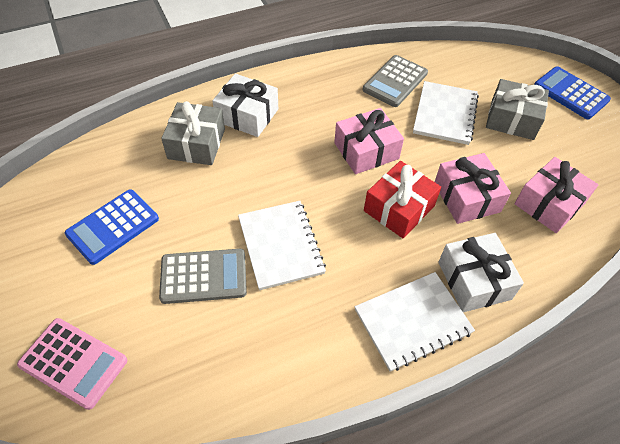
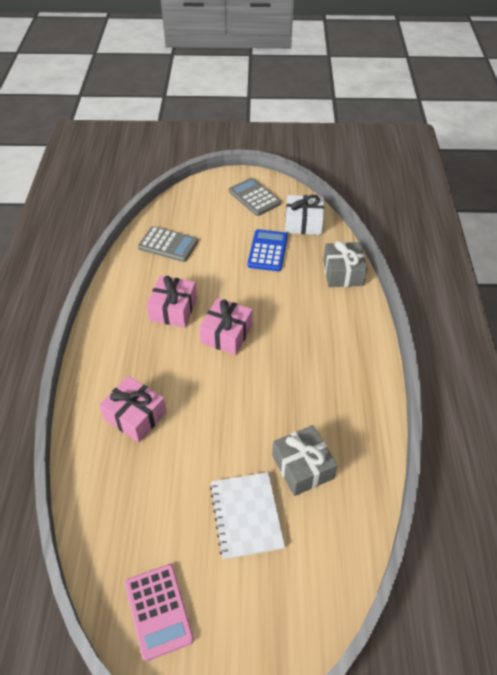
blue calculator: 2 -> 1
red gift: 1 -> 0
white gift: 2 -> 1
white notebook: 3 -> 1

